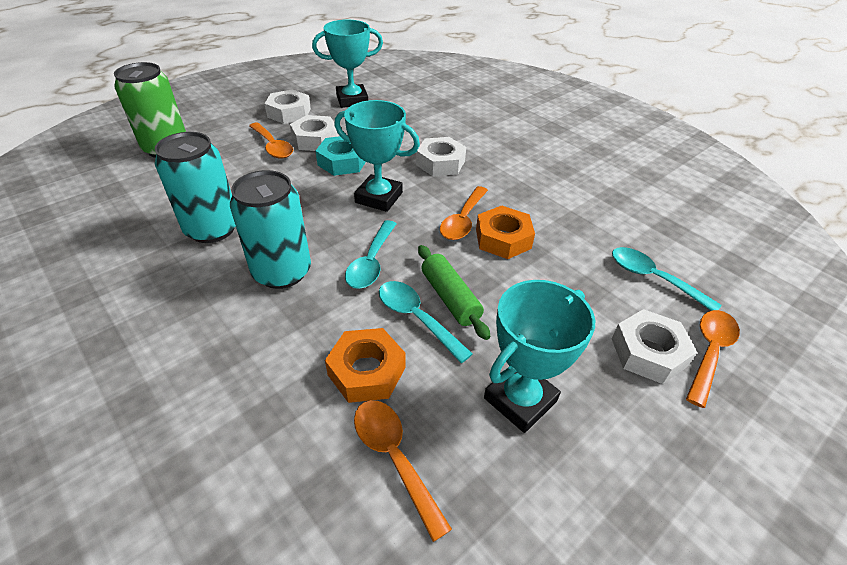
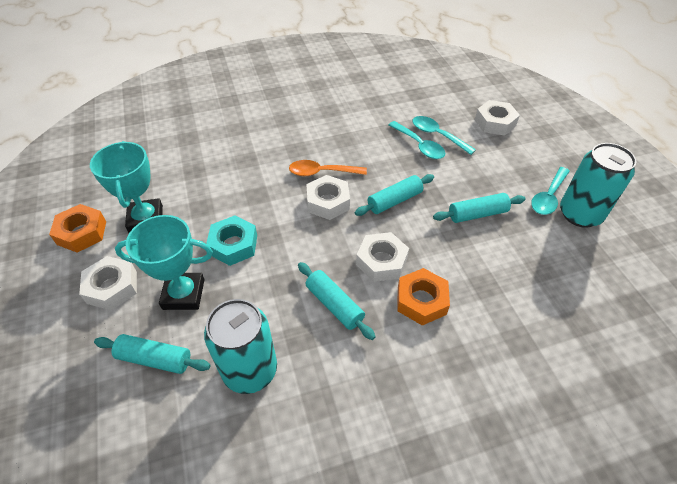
green can: 1 -> 0
green rolling pin: 1 -> 0
orange spoon: 4 -> 1
turquoise rolling pin: 0 -> 4
turquoise trophy: 3 -> 2

